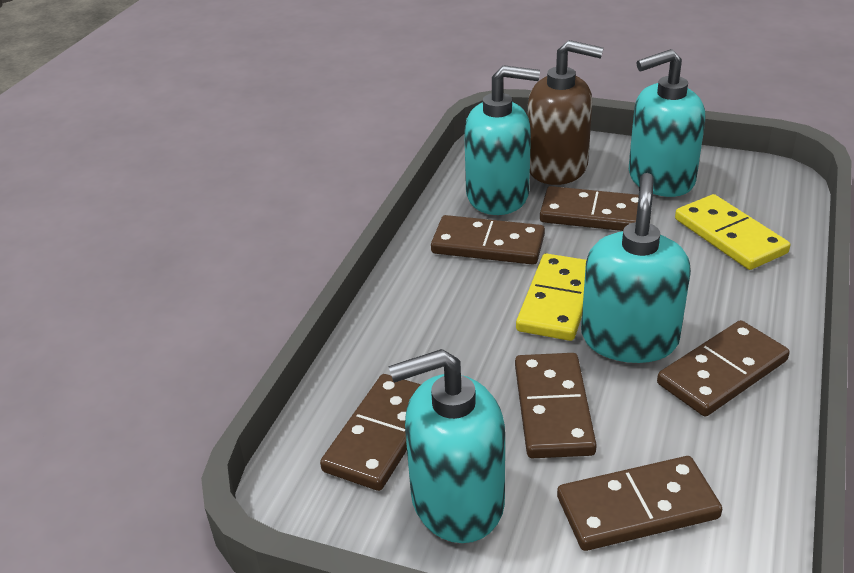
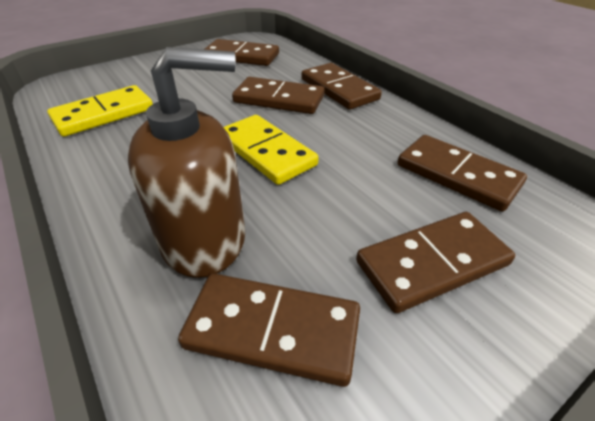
turquoise soap dispenser: 4 -> 0

